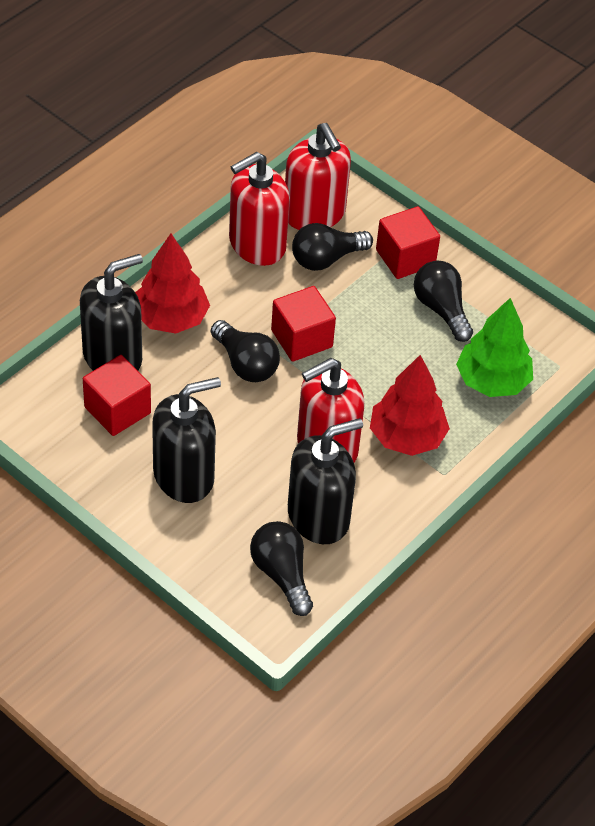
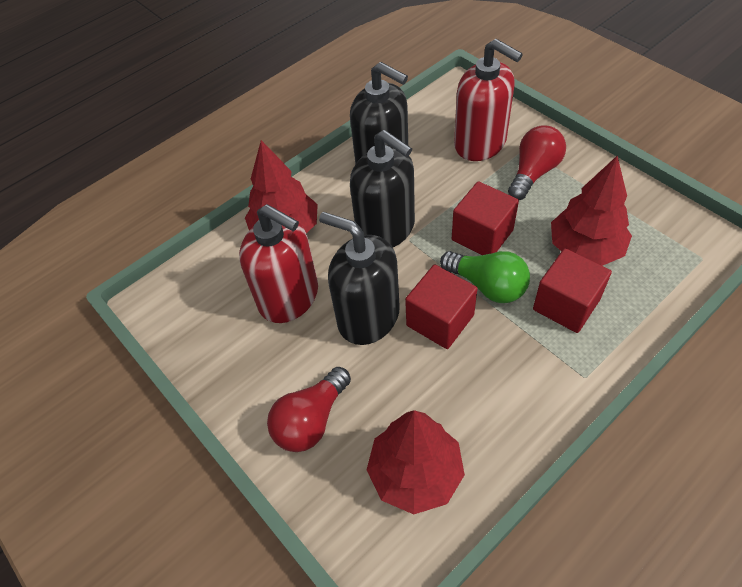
black light bulb: 4 -> 0
green light bulb: 0 -> 1
green tree: 1 -> 0
red light bulb: 0 -> 2
red soap dispenser: 3 -> 2
red tree: 2 -> 3

